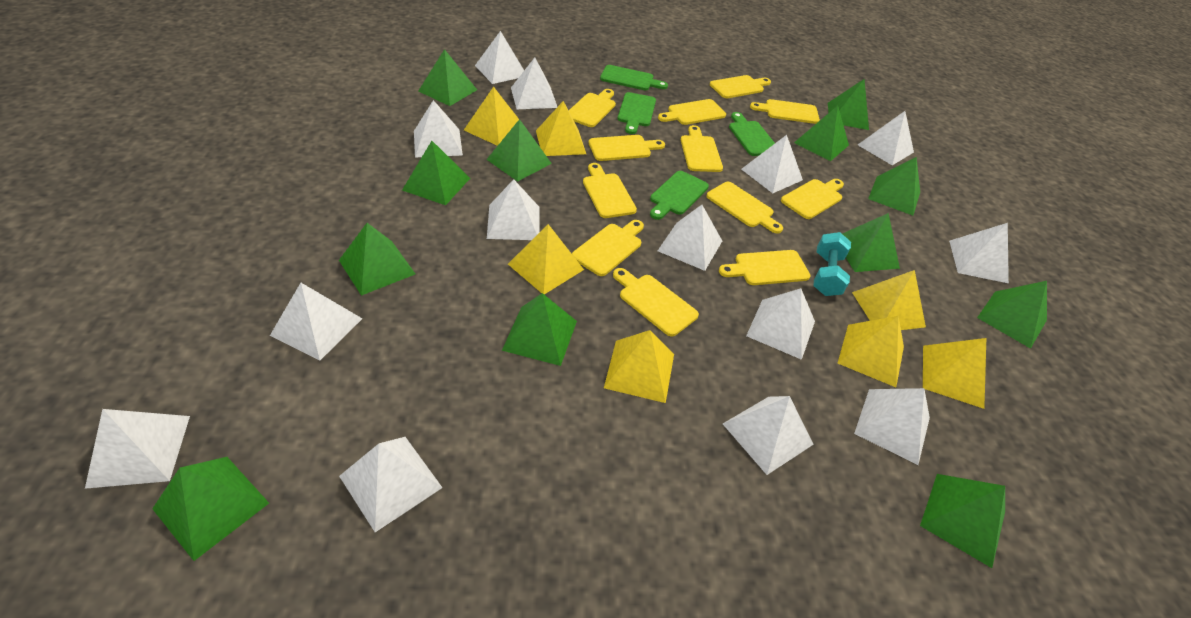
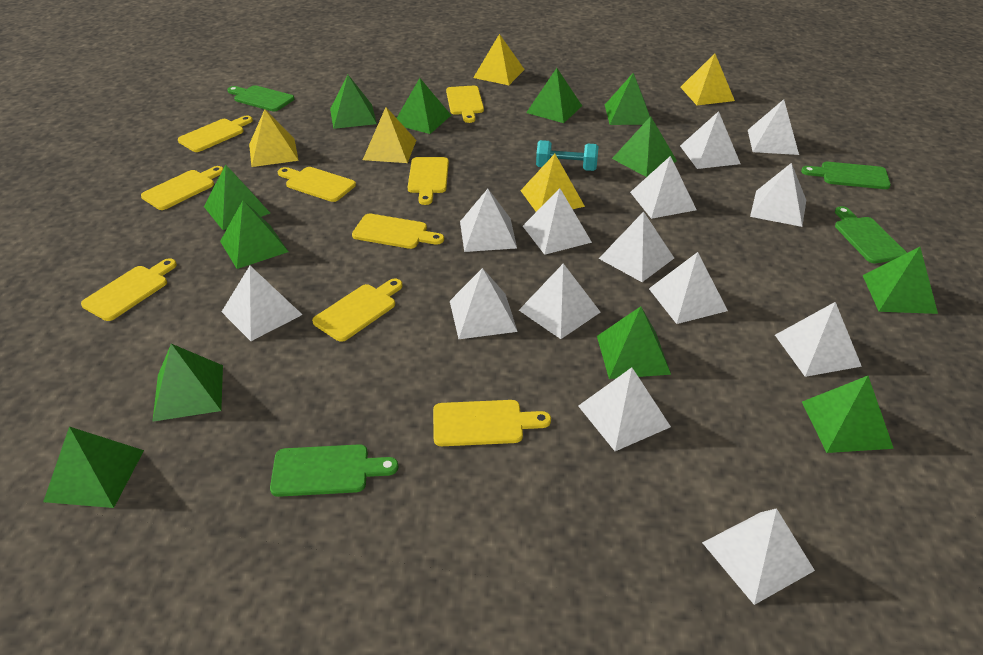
yellow cutting board: 12 -> 9
yellow pyramid: 7 -> 5

